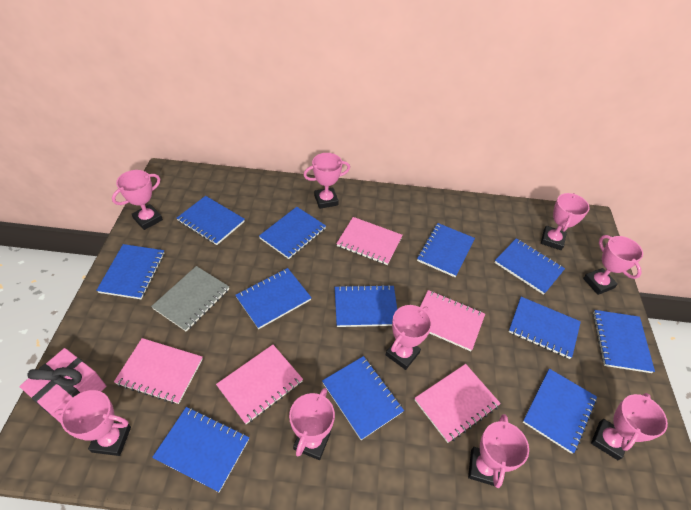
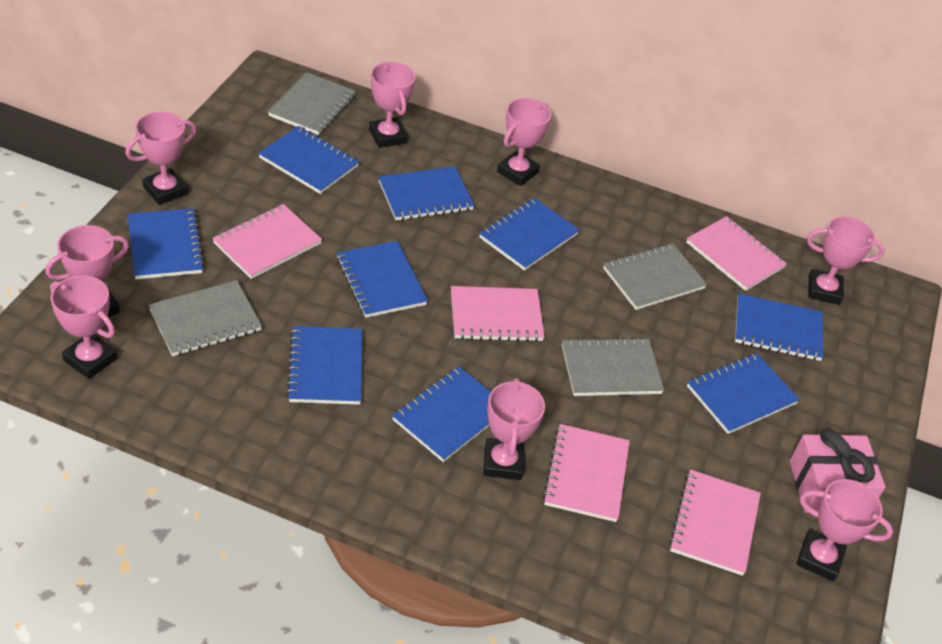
blue notebook: 12 -> 9
grey notebook: 1 -> 4
pink trophy: 9 -> 8

